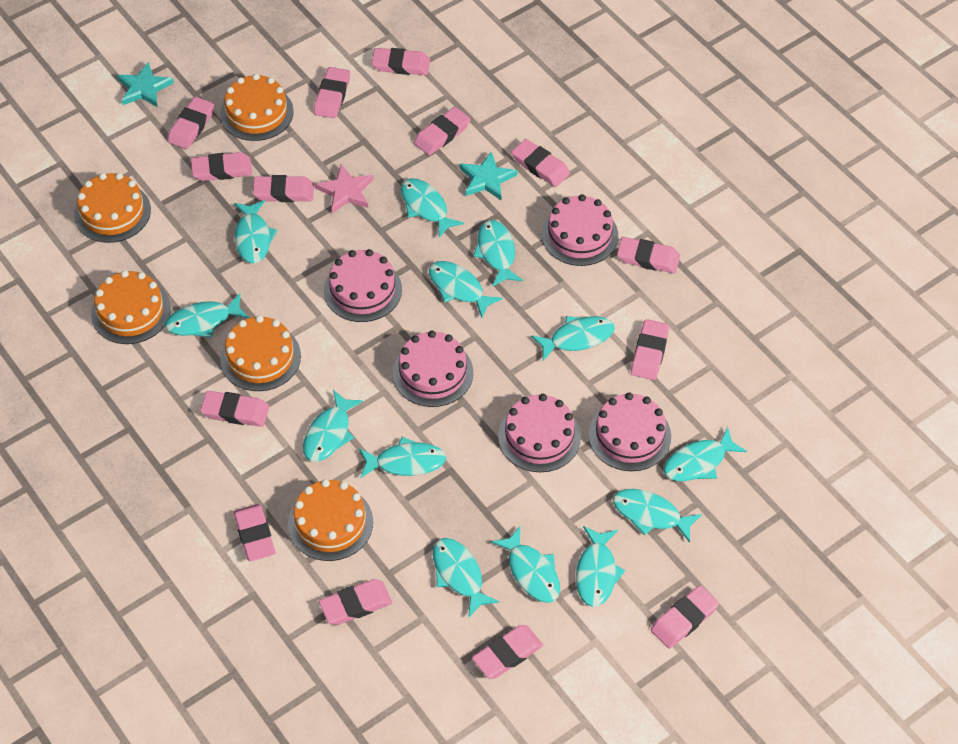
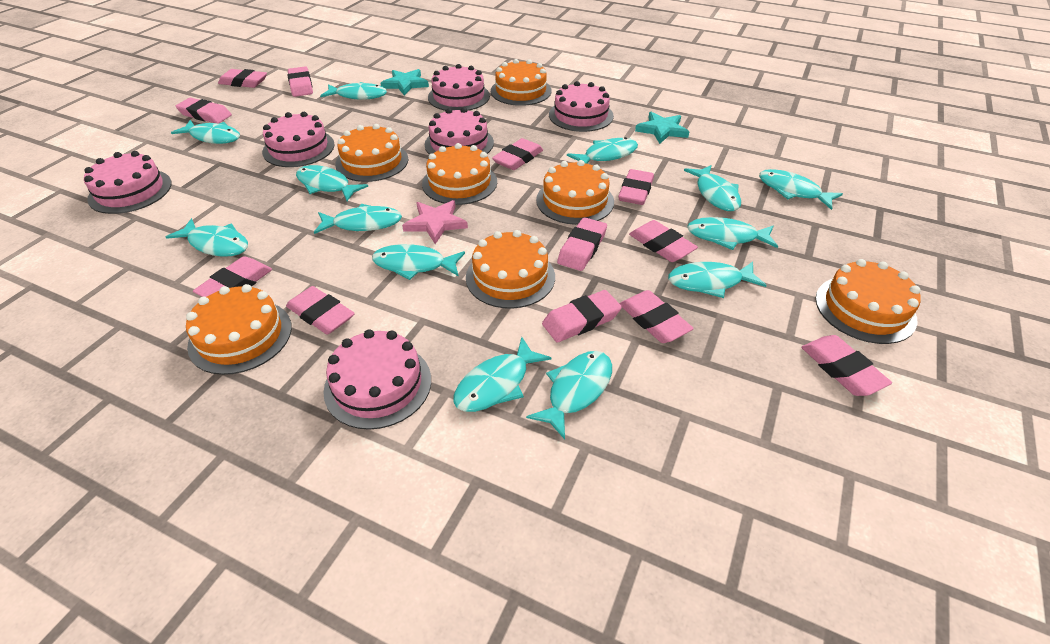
orange cake: 5 -> 7
pink cake: 5 -> 6
pink eraser: 14 -> 12

